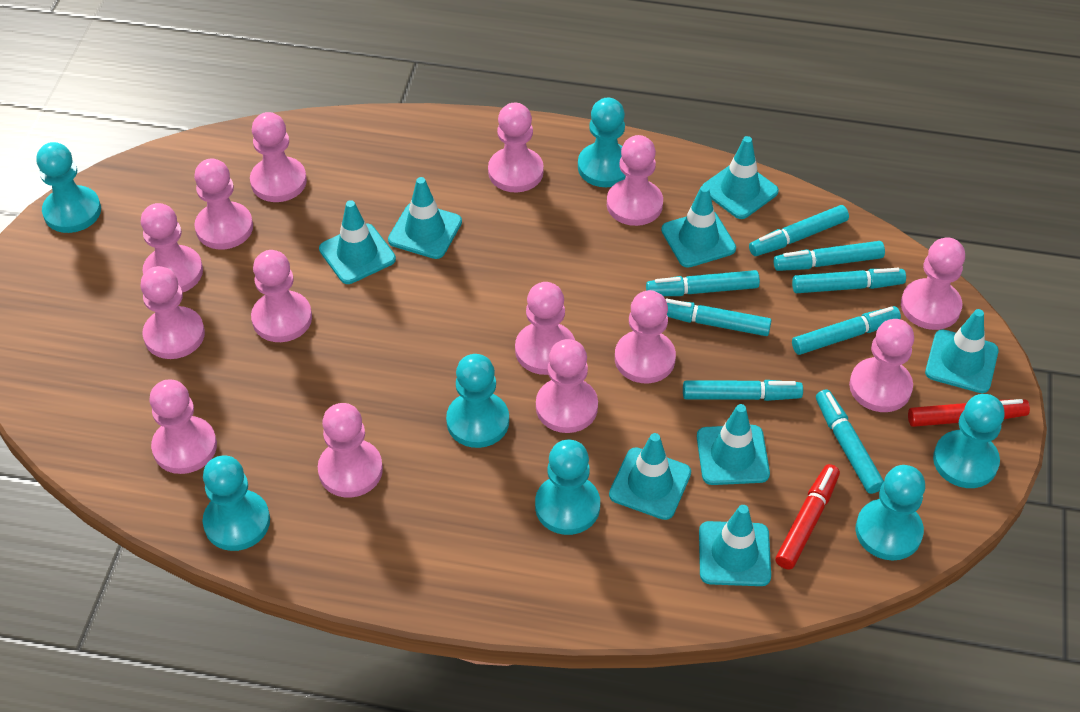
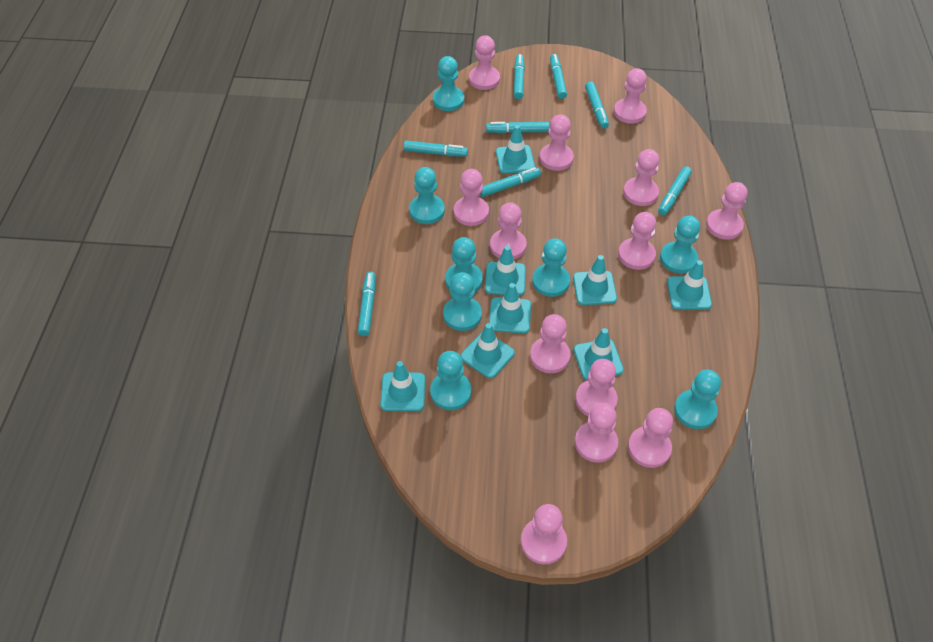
pink pawn: 14 -> 13
red marker: 2 -> 0
turquoise pawn: 7 -> 8

